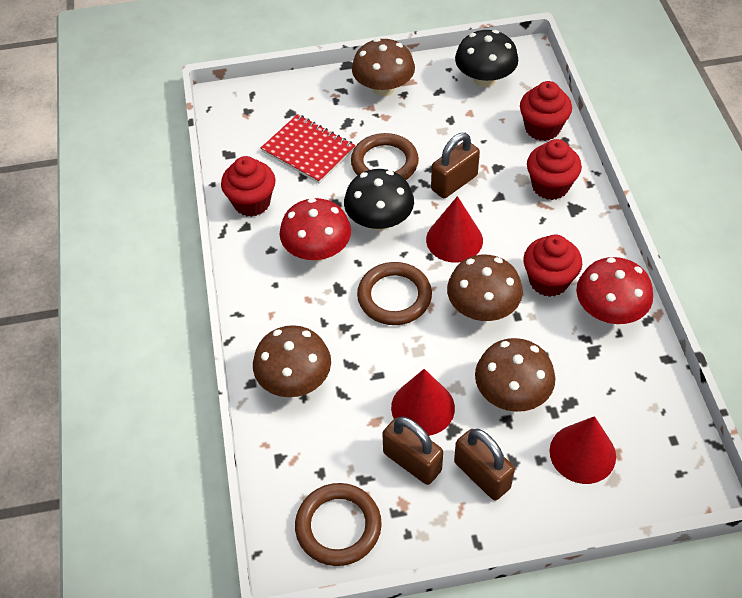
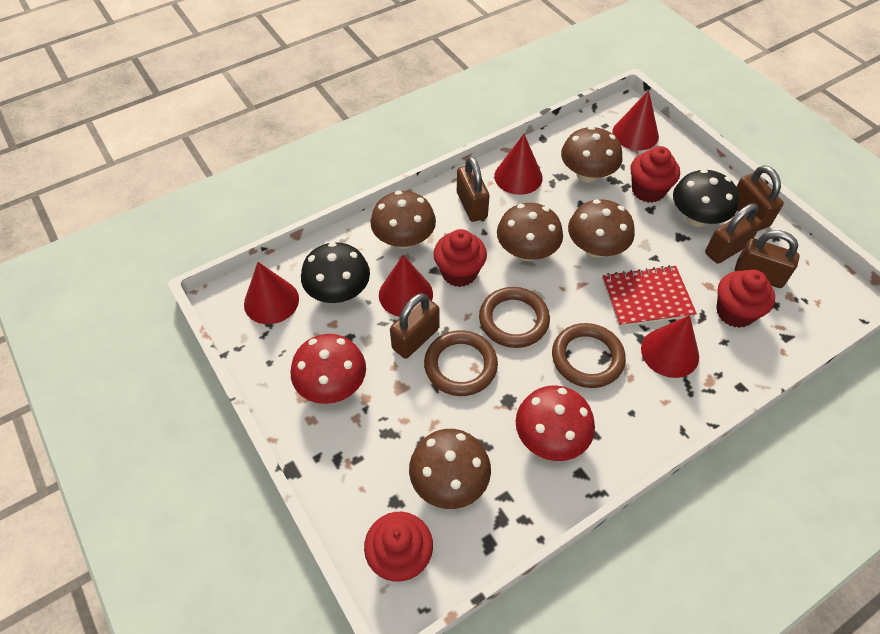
brown mushroom: 4 -> 5
brown padlock: 3 -> 5
red cone: 3 -> 5

